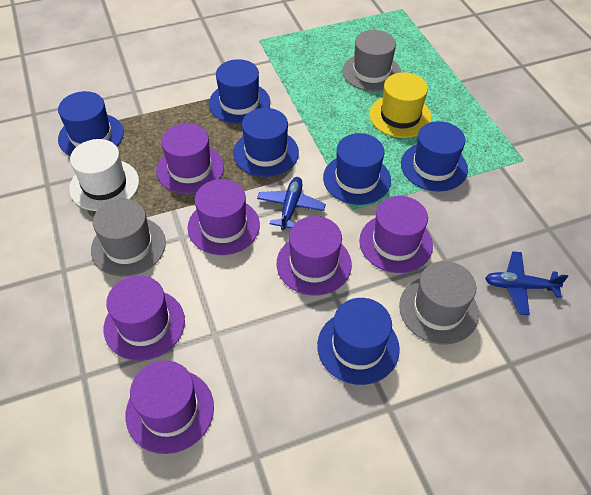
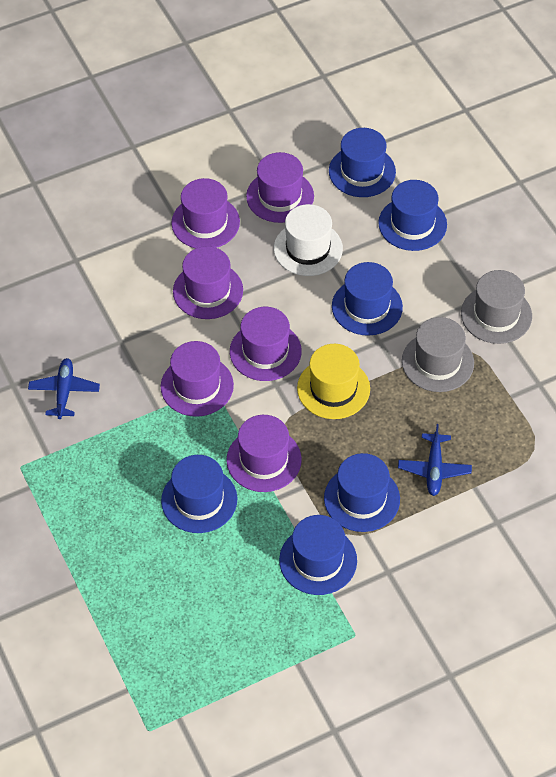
grey hat: 3 -> 2

